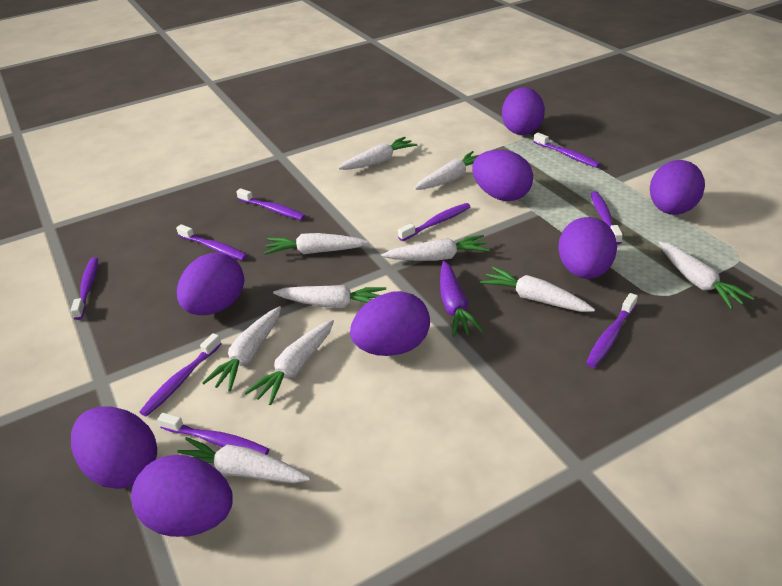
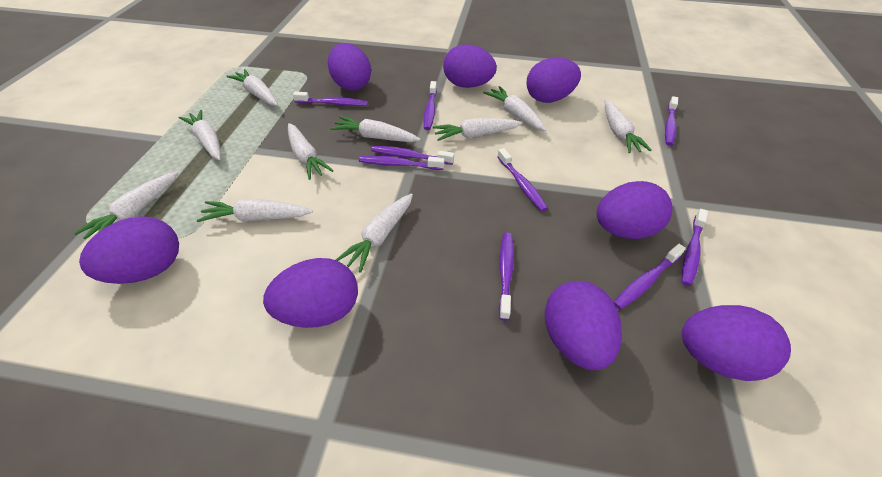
purple carrot: 1 -> 0

